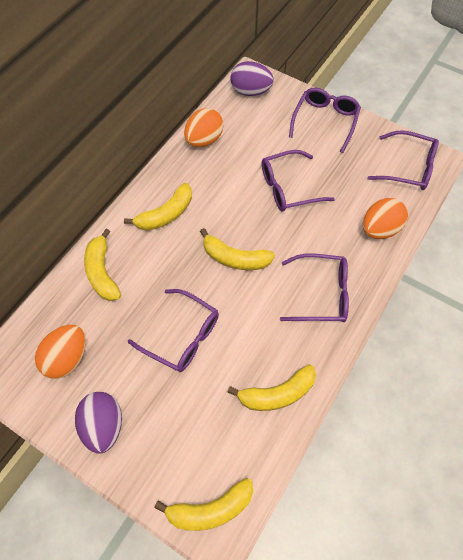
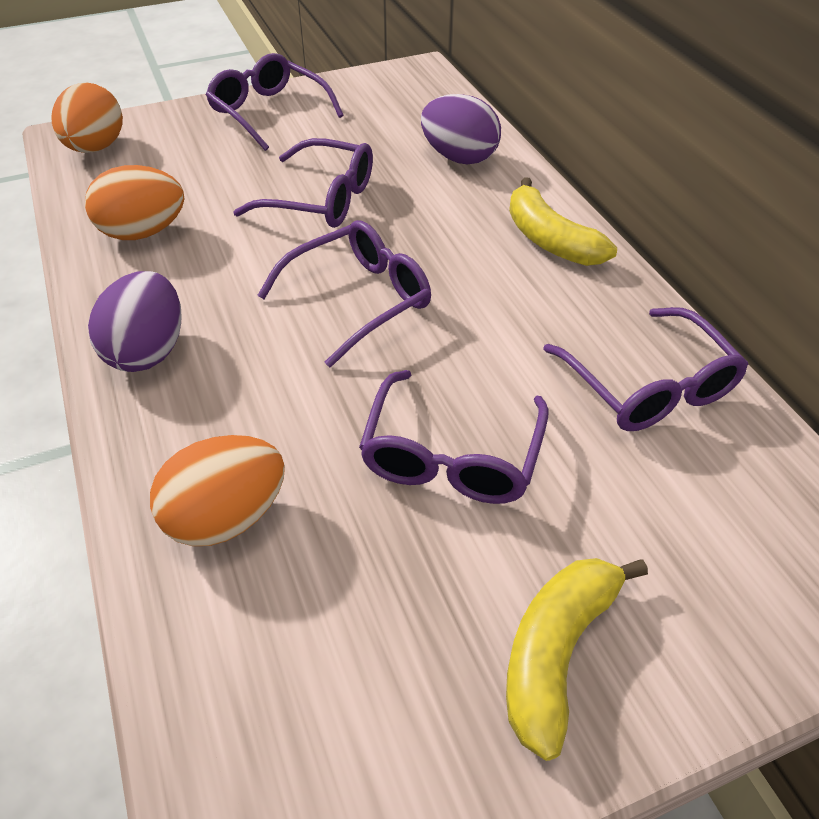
yellow banana: 5 -> 2

